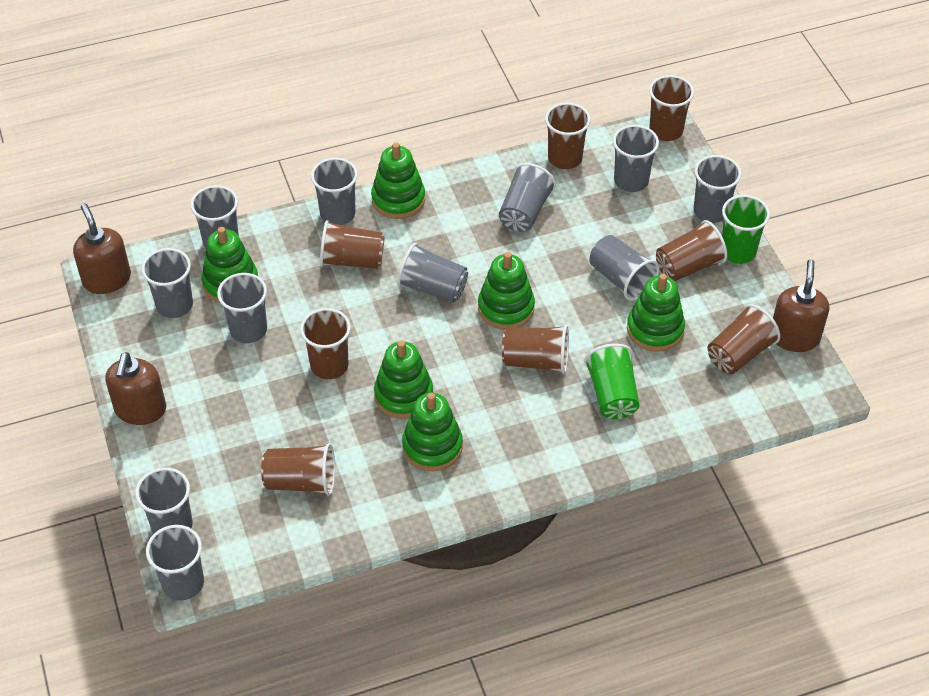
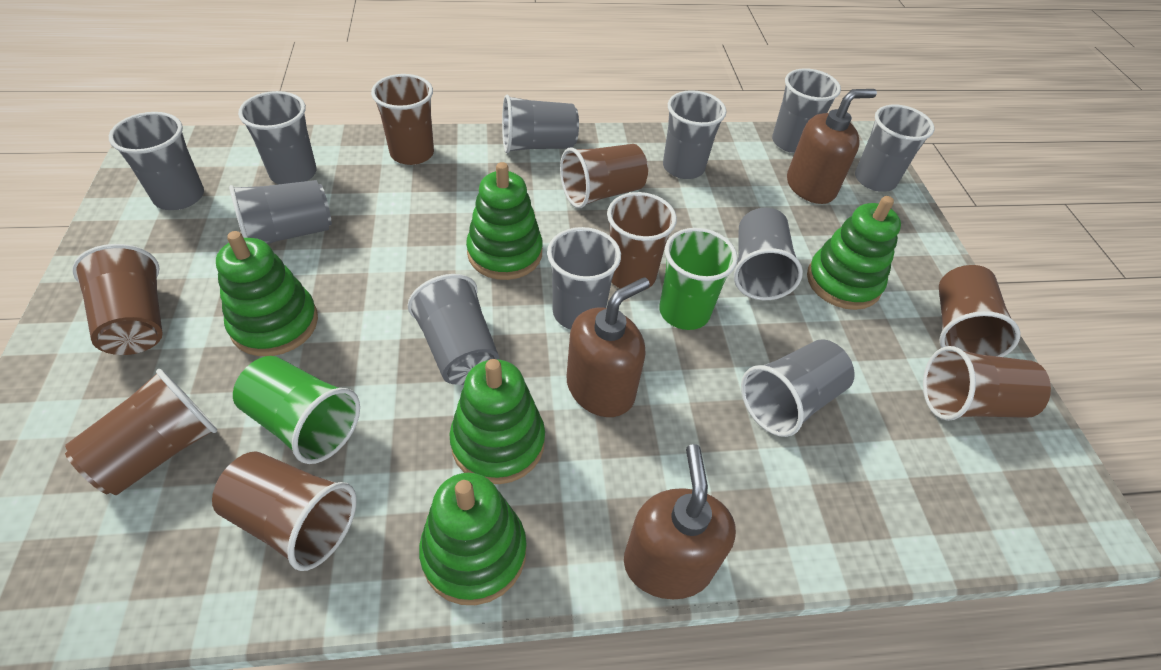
green stacking toy: 6 -> 5

